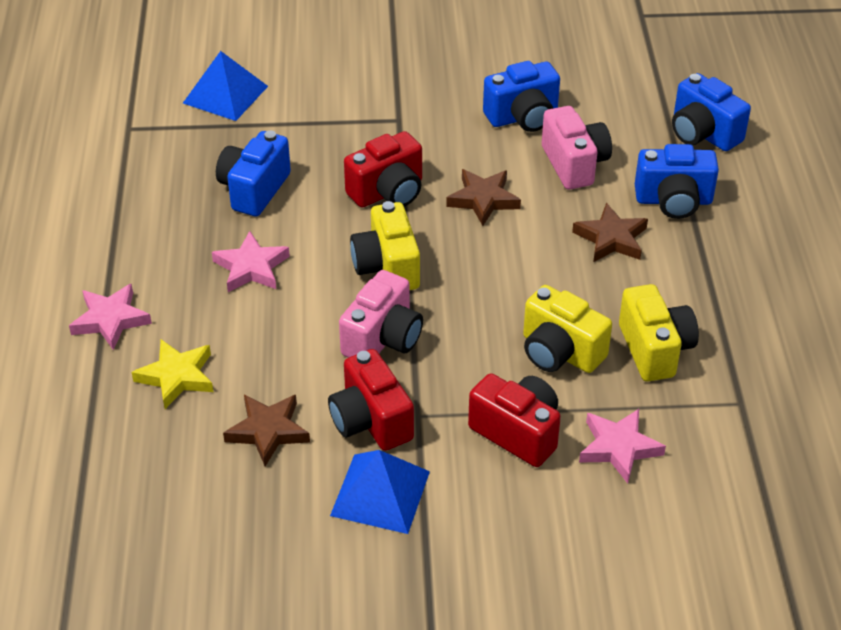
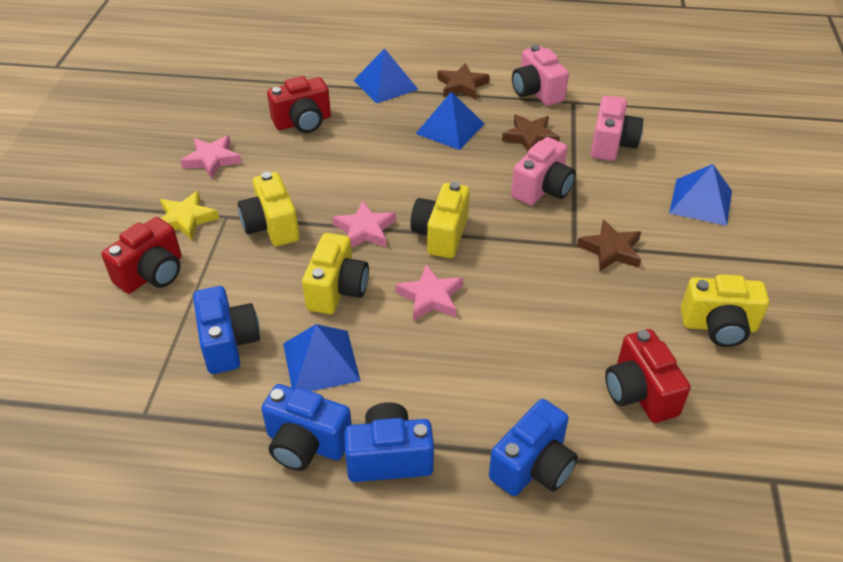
blue pyramid: 2 -> 4
pink camera: 2 -> 3
yellow camera: 3 -> 4

